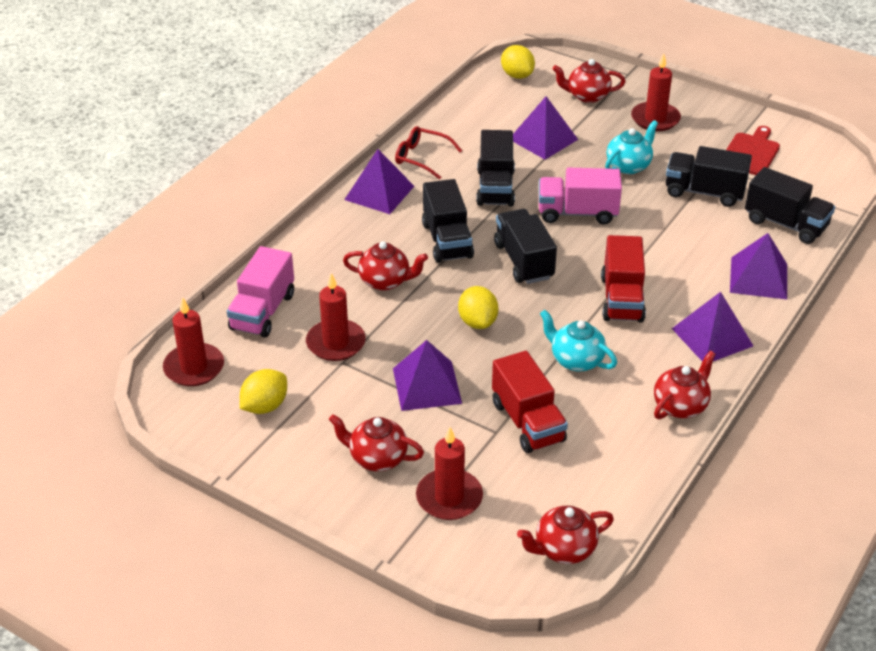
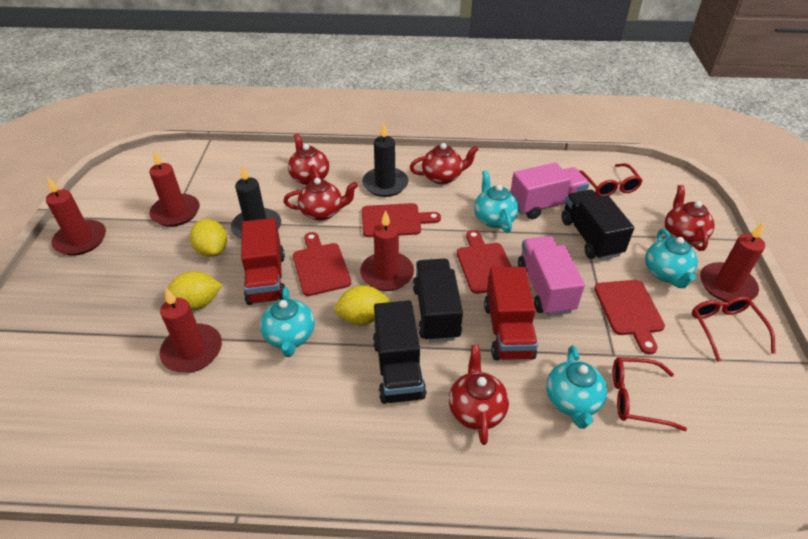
black candle: 0 -> 2
black truck: 5 -> 3
purple pyramid: 5 -> 0
red candle: 4 -> 5
red cutting board: 1 -> 4
red glasses: 1 -> 3
turquoise teapot: 2 -> 4

